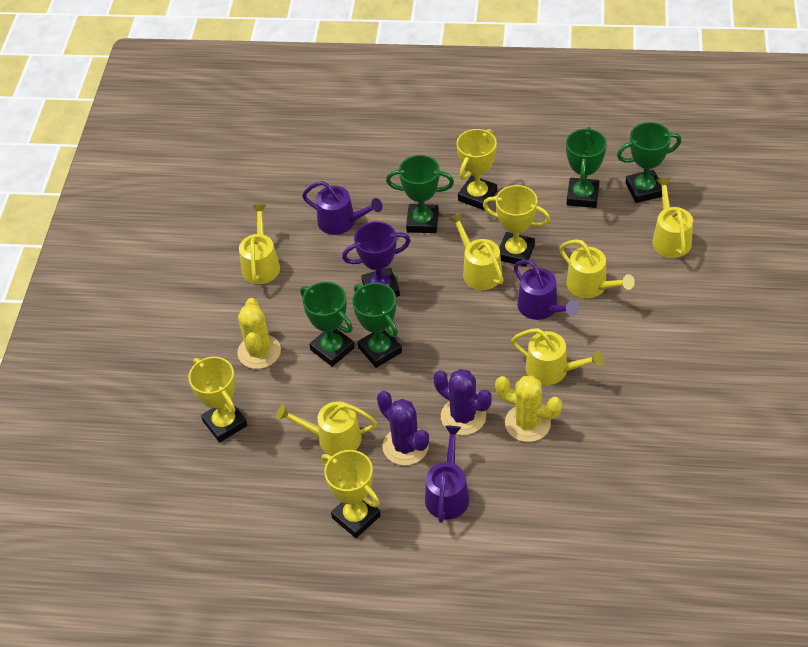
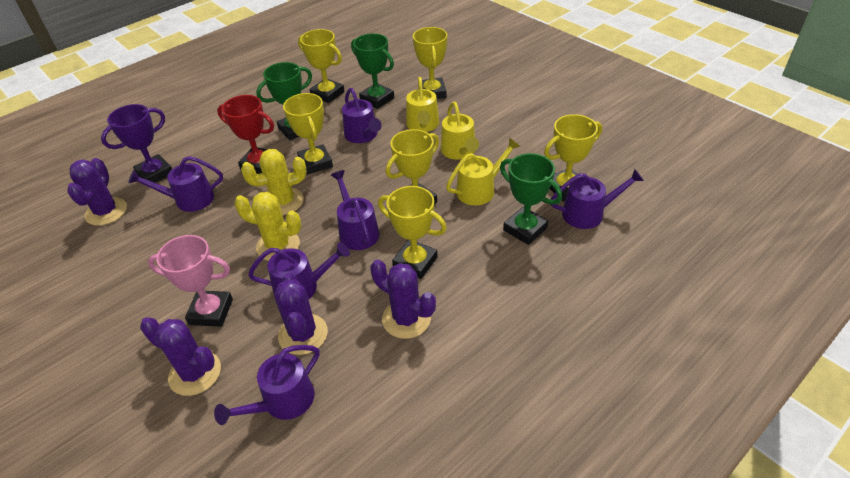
green trophy: 5 -> 3
pink trophy: 0 -> 1
purple cactus: 2 -> 4
purple watering can: 3 -> 6
red trophy: 0 -> 1
yellow trophy: 4 -> 6
yellow watering can: 6 -> 3

